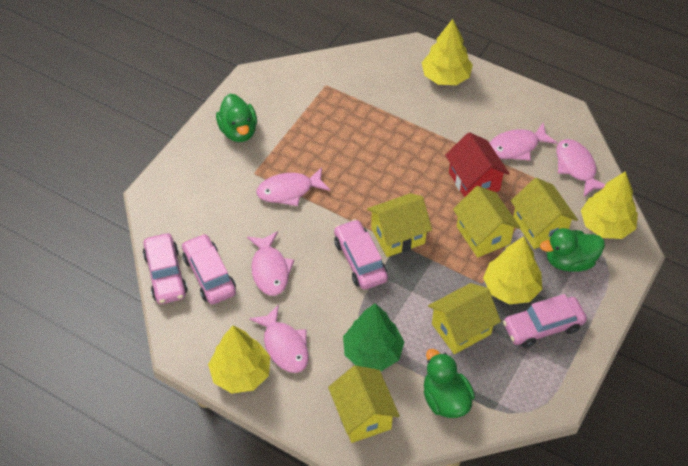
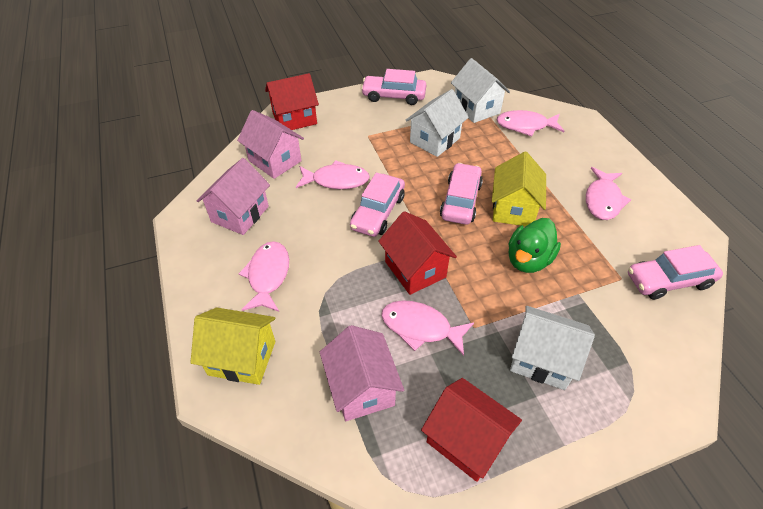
green duck: 3 -> 1
green tree: 1 -> 0
pink house: 0 -> 3
red house: 1 -> 3
white house: 0 -> 3
yellow house: 5 -> 2
yellow tree: 4 -> 0

